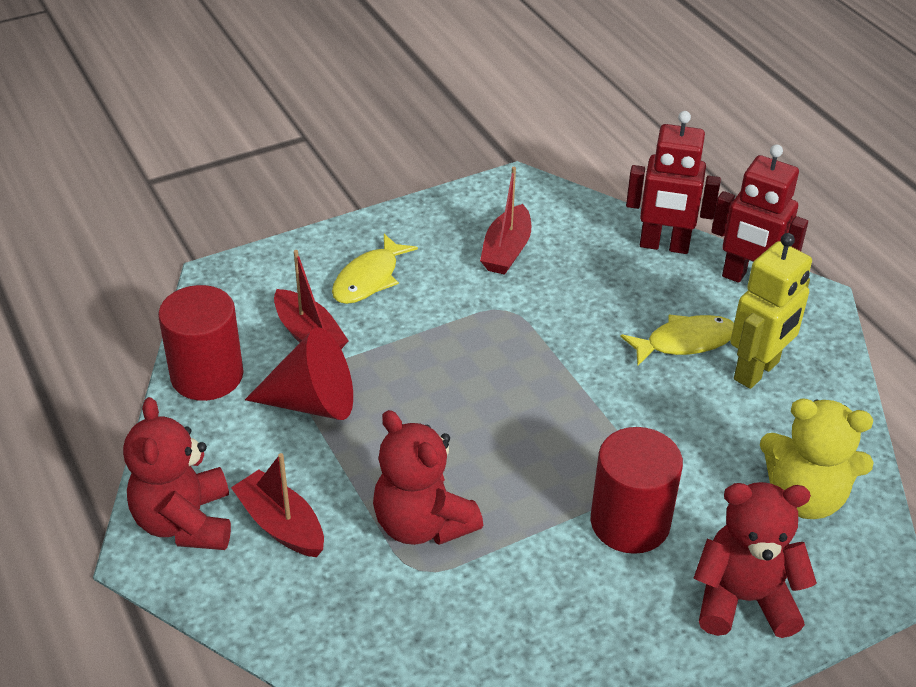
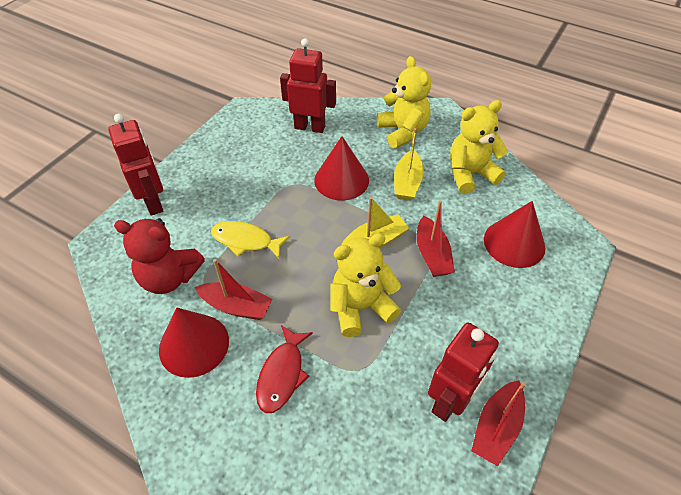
red cone: 1 -> 3
red cylinder: 2 -> 0
red fish: 0 -> 1
red robot: 2 -> 3
red teddy bear: 3 -> 1
yellow boat: 0 -> 2
yellow fish: 2 -> 1
yellow robot: 1 -> 0
yellow teddy bear: 1 -> 3

